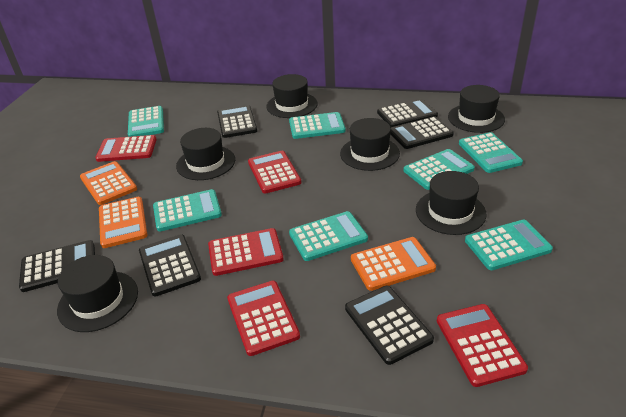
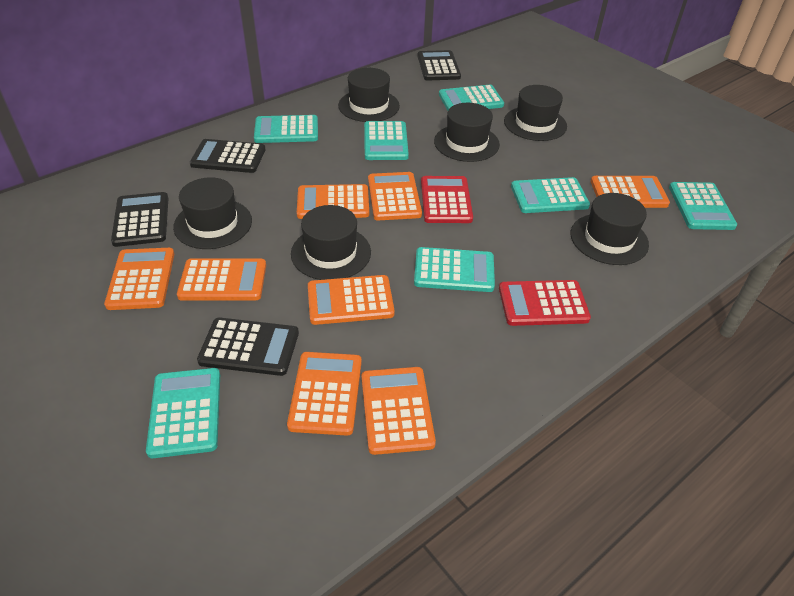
black calculator: 6 -> 4
orange calculator: 3 -> 8
red calculator: 5 -> 2

